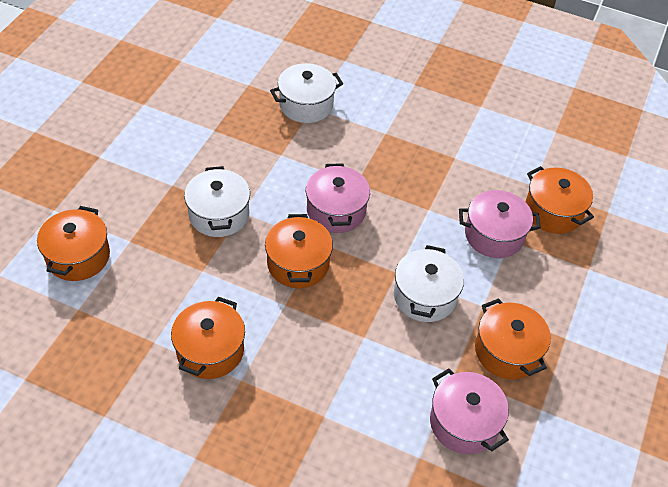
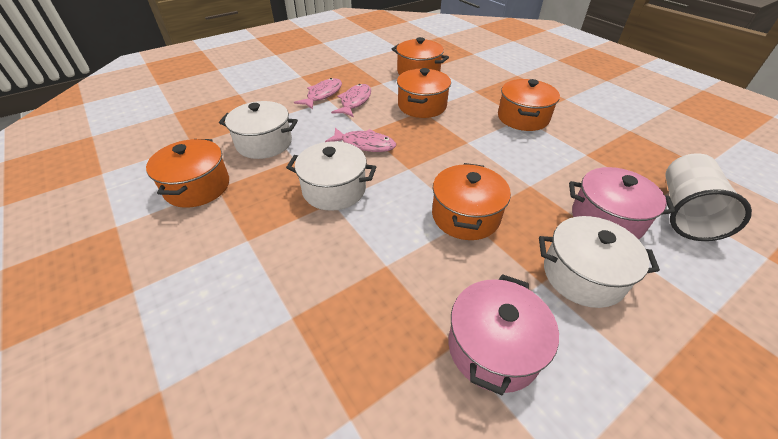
pink fish: 0 -> 3
pink pot: 3 -> 2
white cup: 0 -> 1

